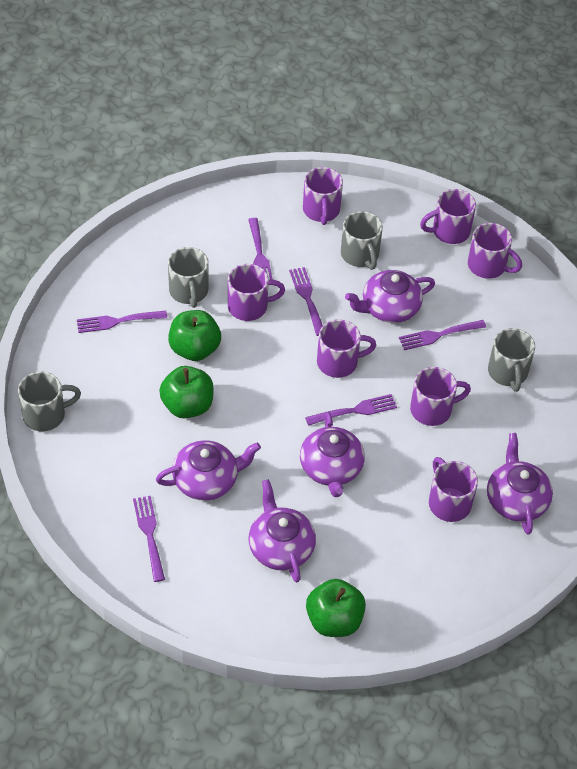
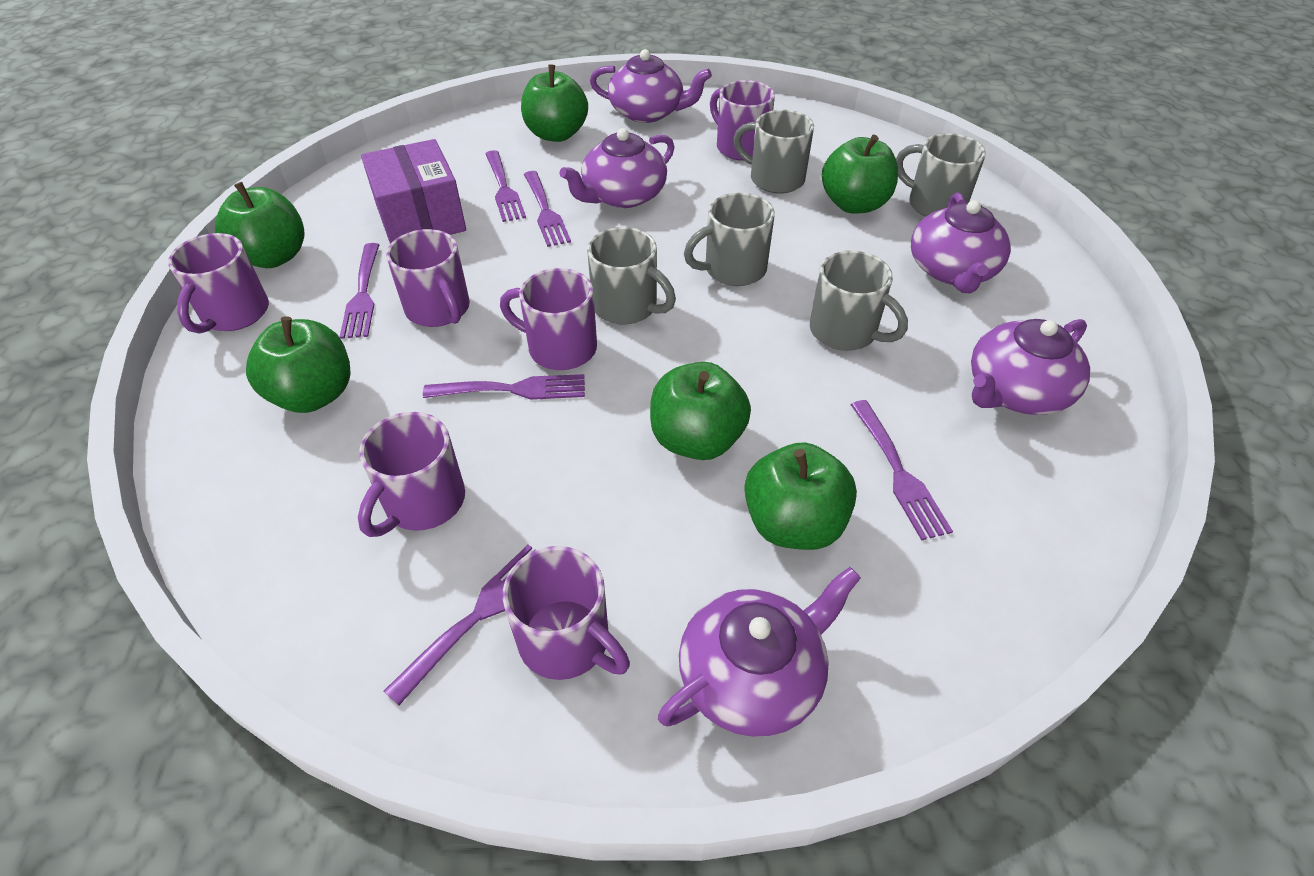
green apple: 3 -> 6
grey mug: 4 -> 5
purple box: 0 -> 1
purple mug: 7 -> 6

